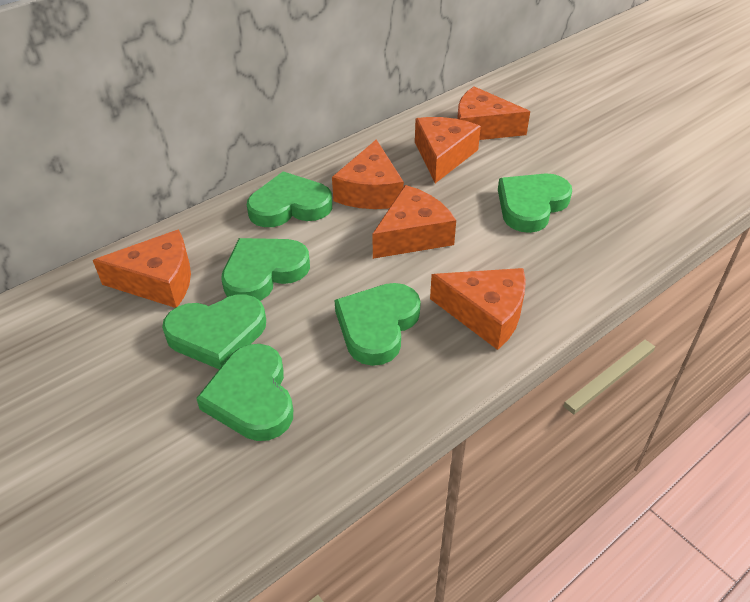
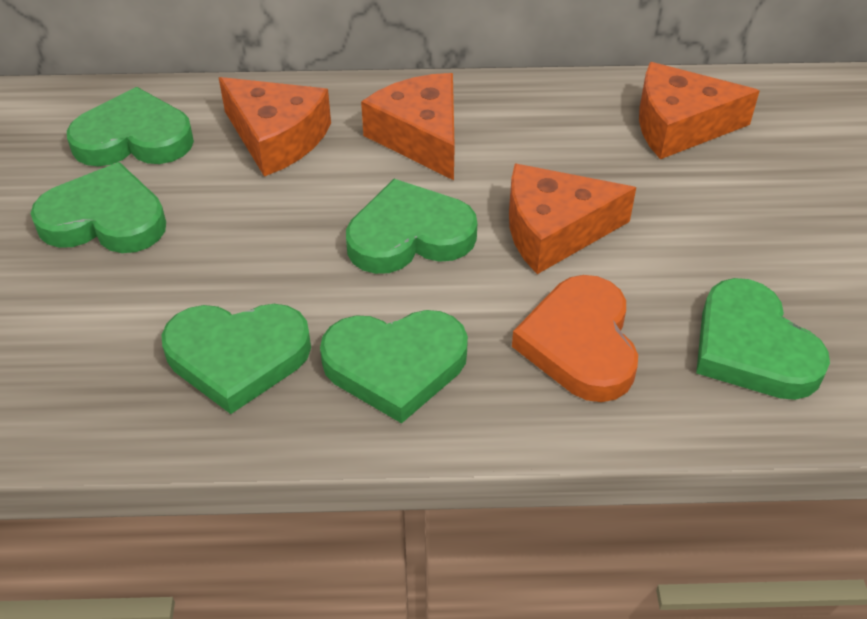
orange cheese: 6 -> 4
orange heart: 0 -> 1

